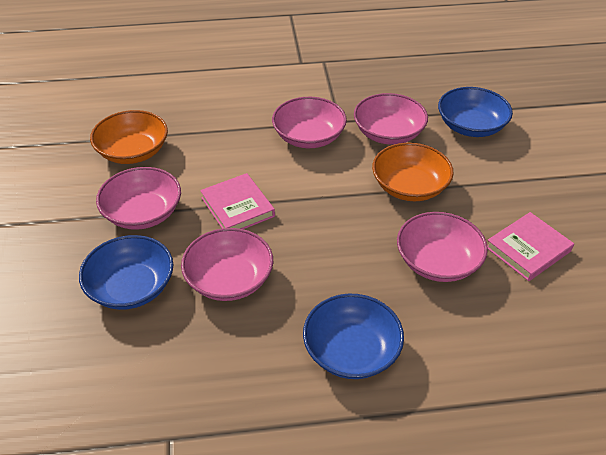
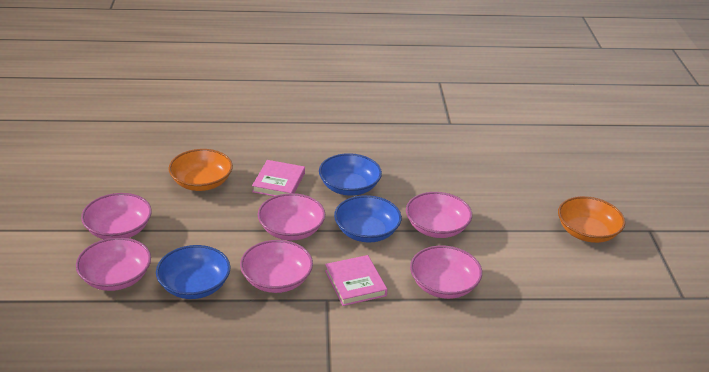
pink bowl: 5 -> 6

